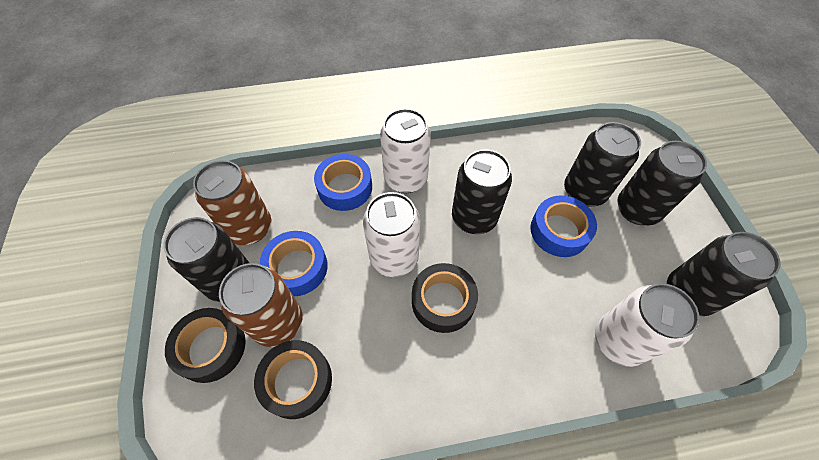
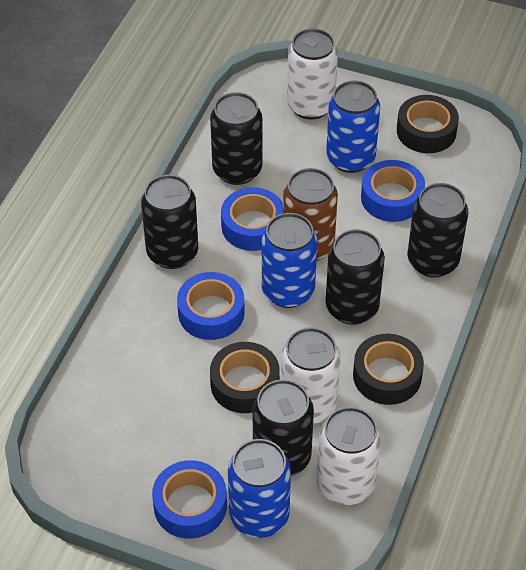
blue can: 0 -> 3
blue tape: 3 -> 4
brown can: 2 -> 1

